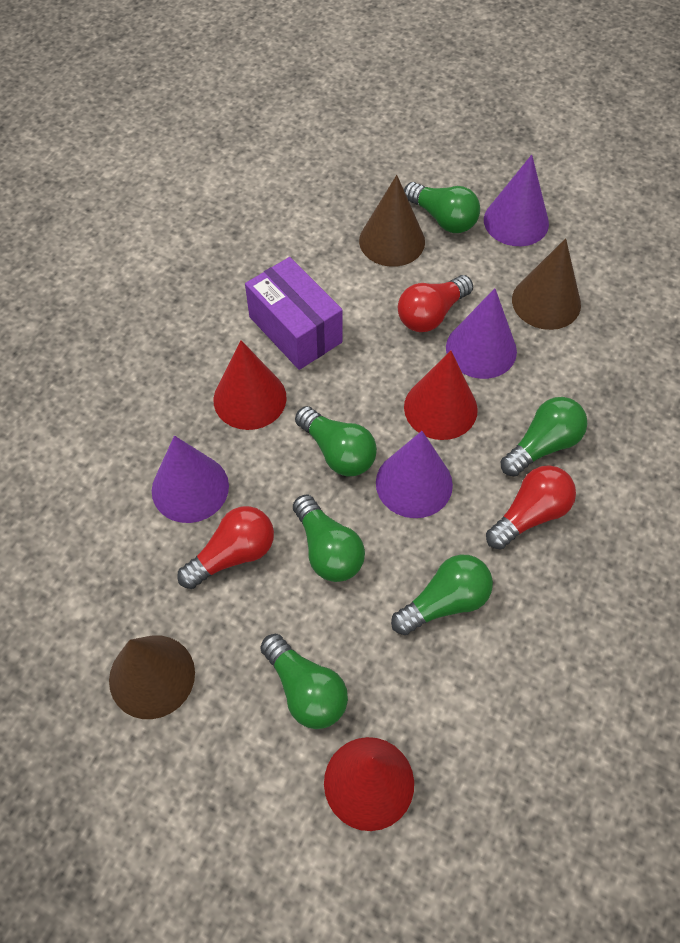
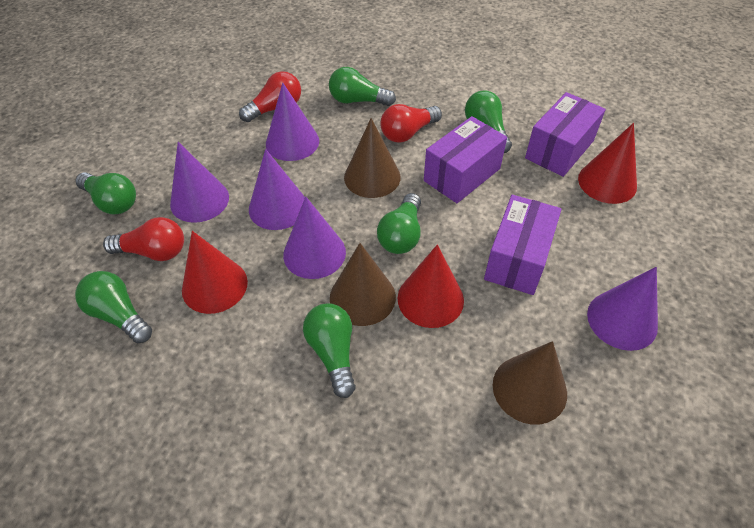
purple box: 1 -> 3
purple cone: 4 -> 5

